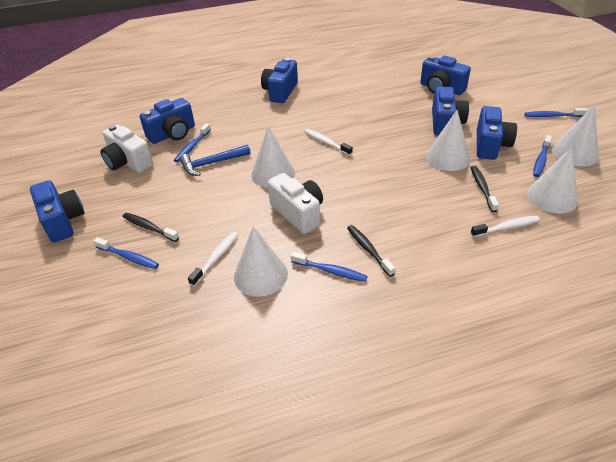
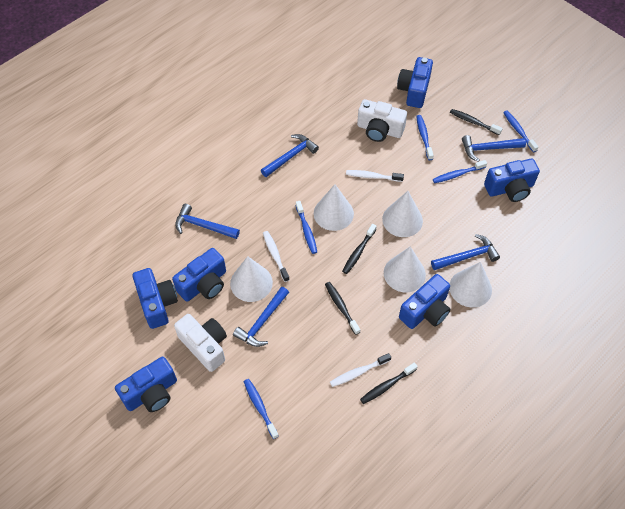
black toothbrush: 3 -> 4
blue hammer: 1 -> 5

